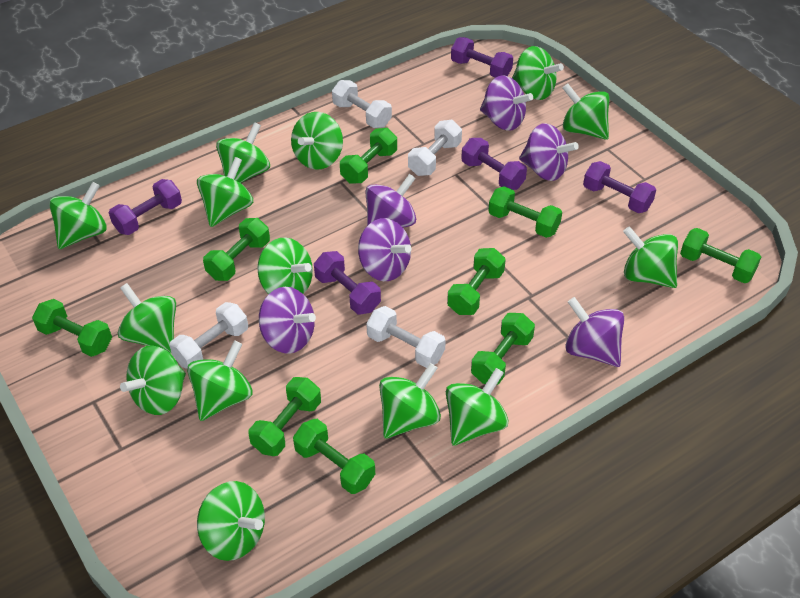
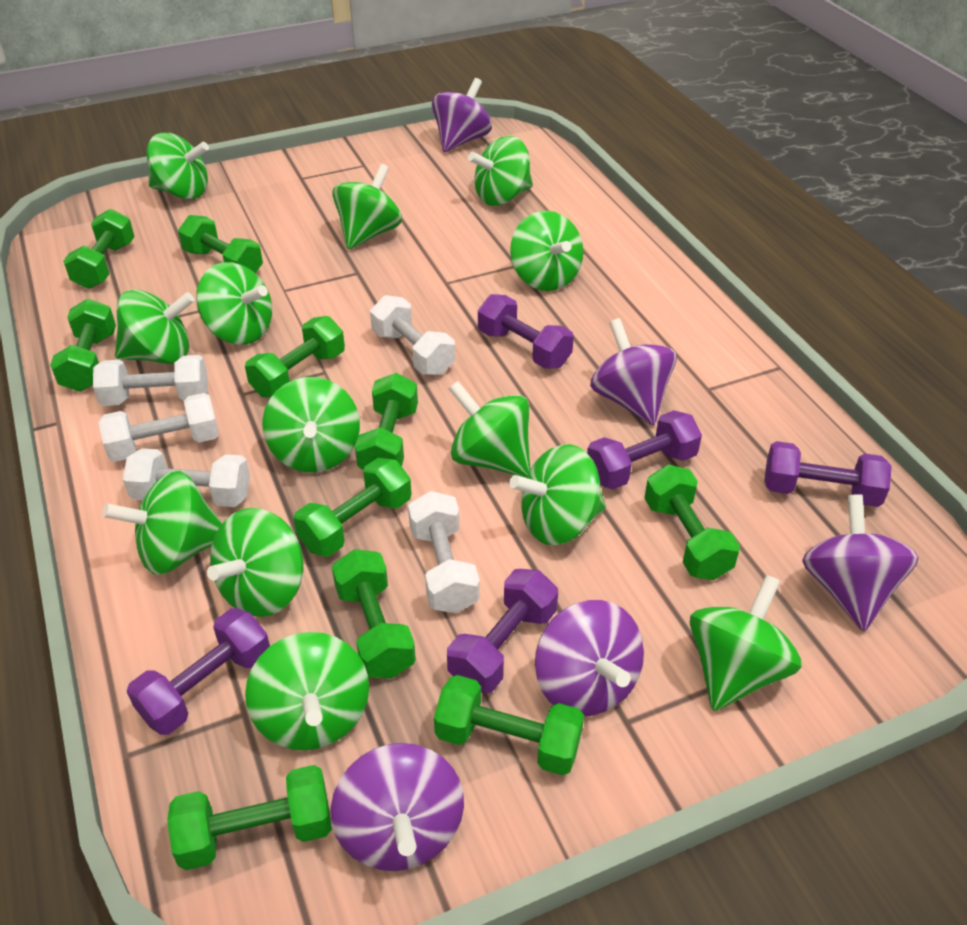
green dumbbell: 9 -> 10
green spinning top: 14 -> 13
purple spinning top: 6 -> 5
white dumbbell: 4 -> 5

